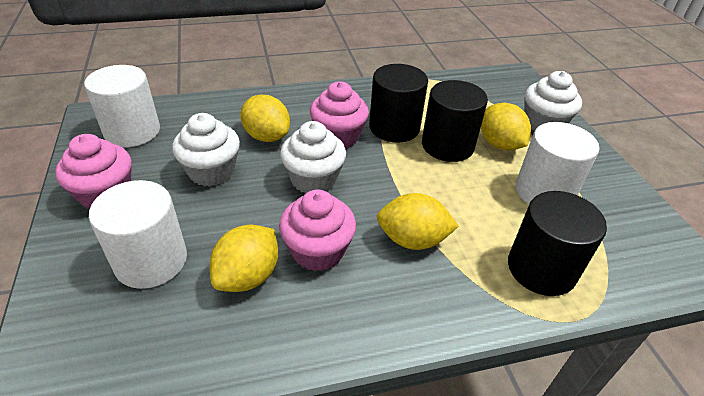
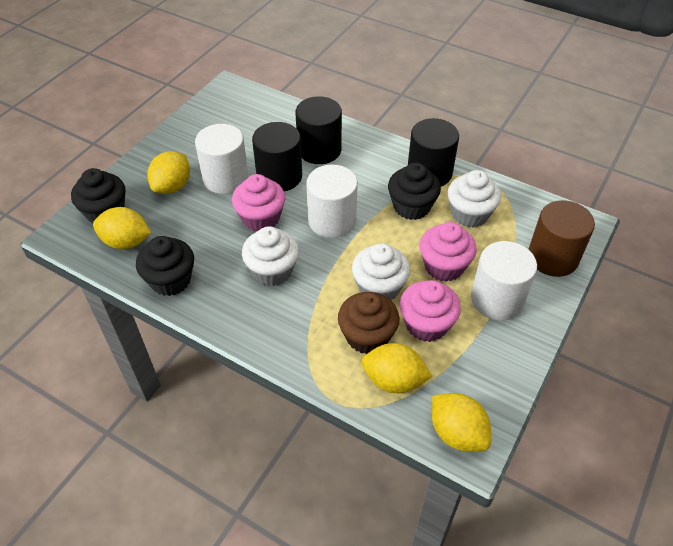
black cupcake: 0 -> 3
brown cupcake: 0 -> 1
brown cylinder: 0 -> 1

